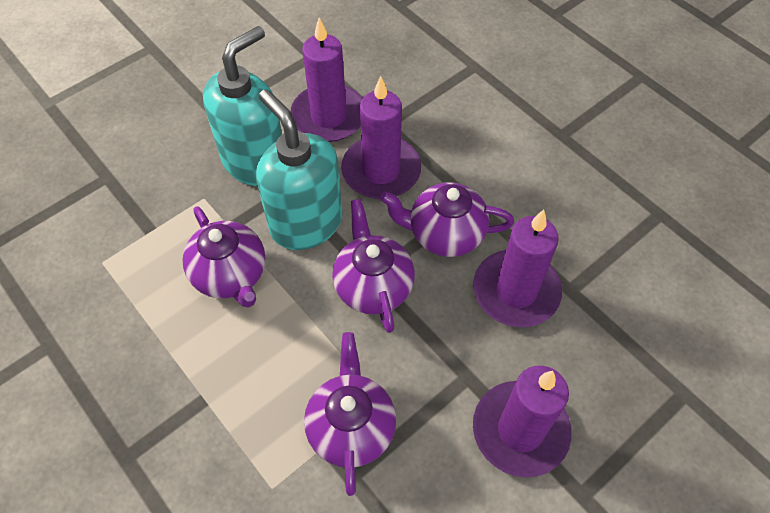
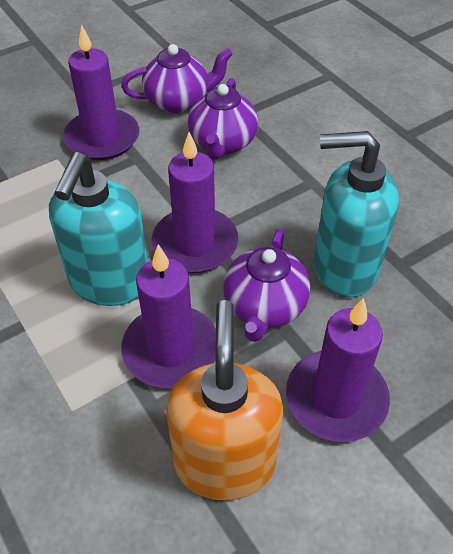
orange soap dispenser: 0 -> 1
purple teapot: 4 -> 3

